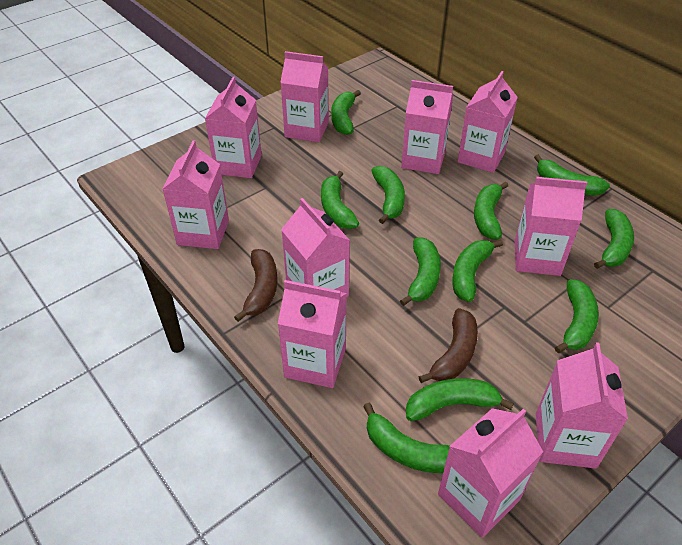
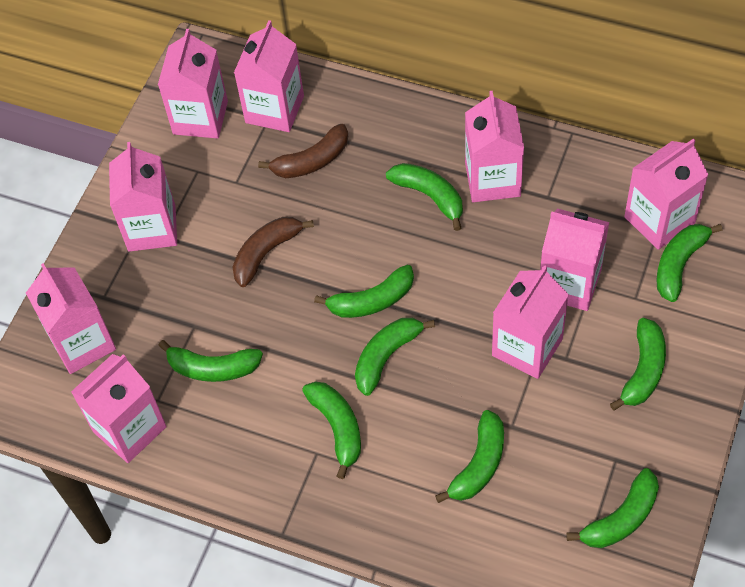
green banana: 11 -> 9
pink carton: 10 -> 9

